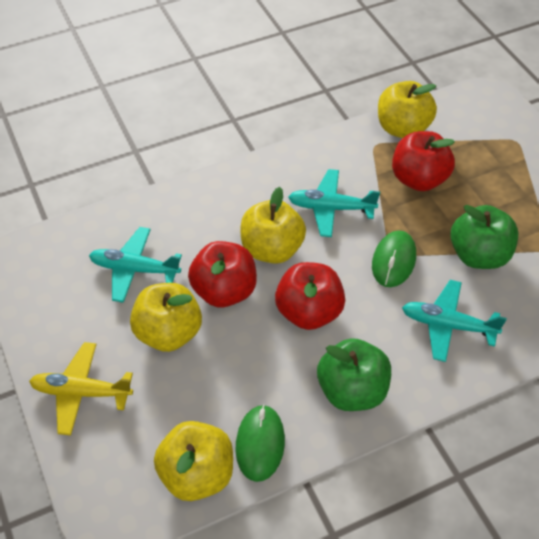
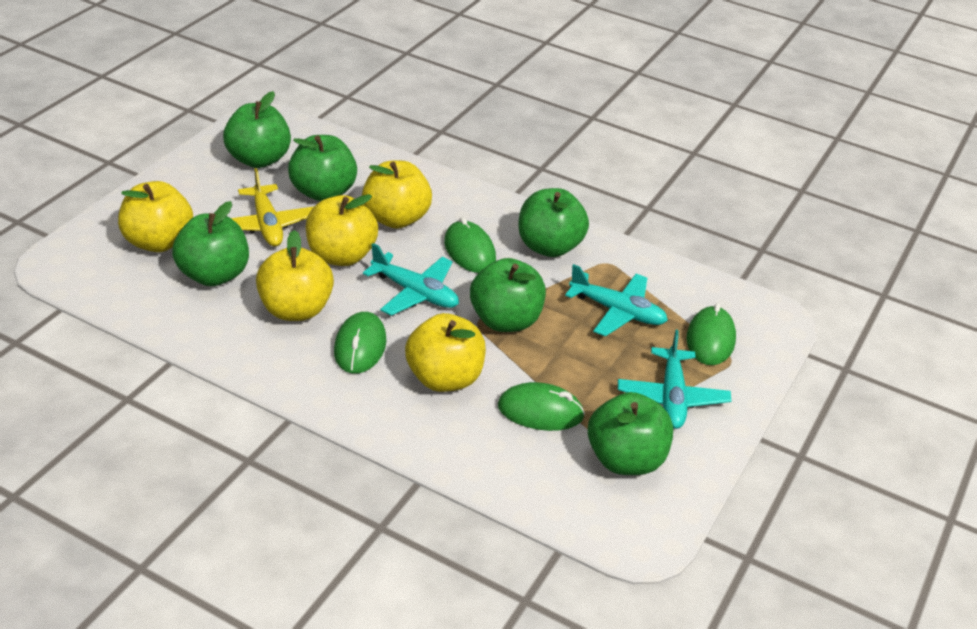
green apple: 2 -> 6
green mouse: 2 -> 4
red apple: 3 -> 0
yellow apple: 4 -> 5

